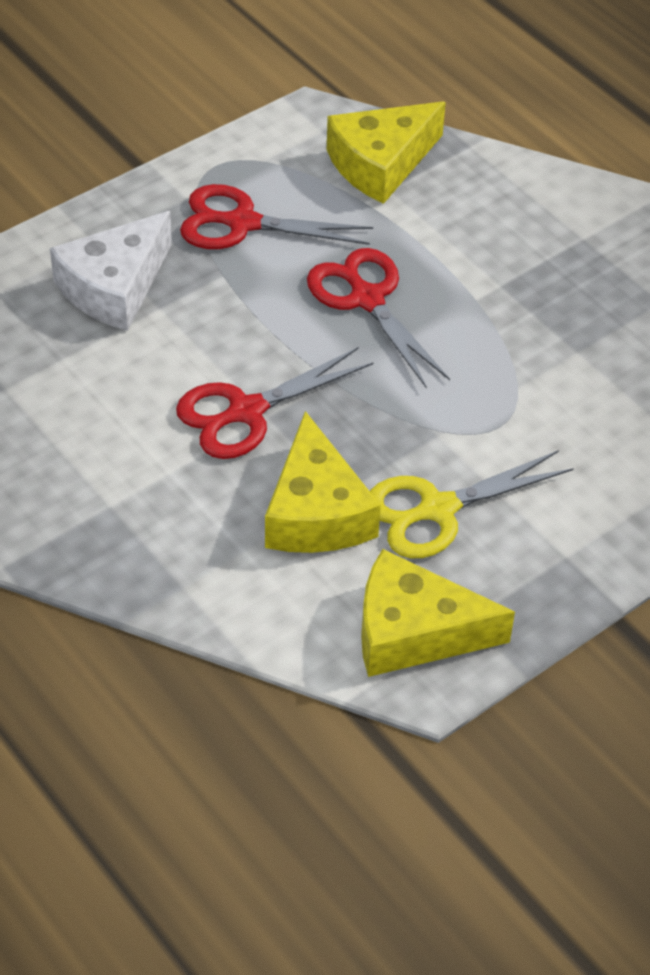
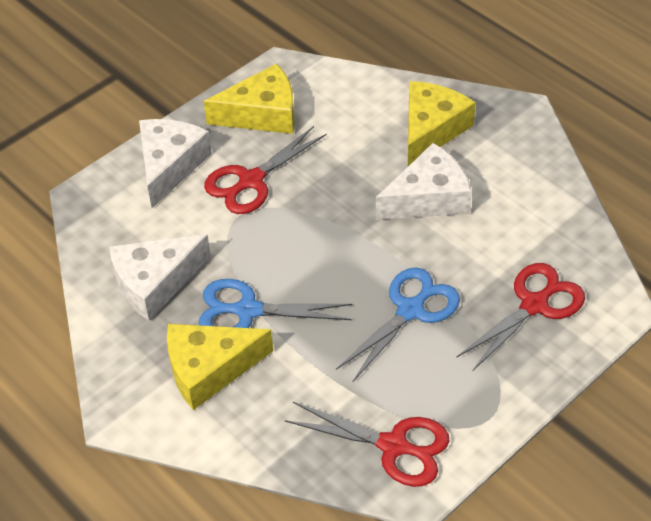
blue scissors: 0 -> 2
white cheese: 1 -> 3
yellow scissors: 1 -> 0

